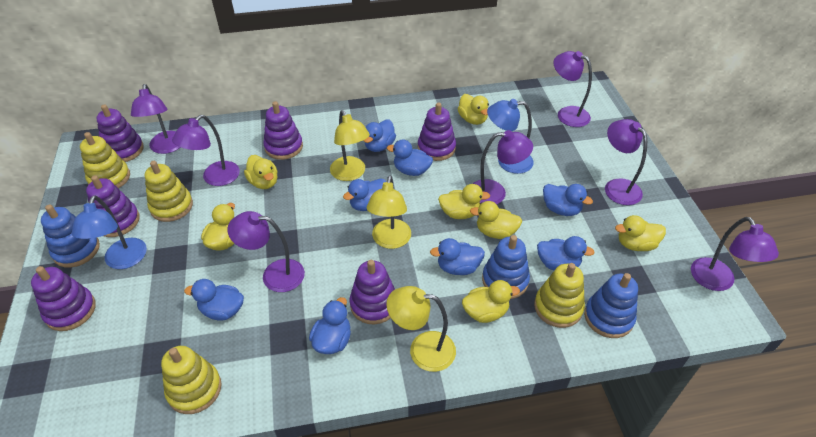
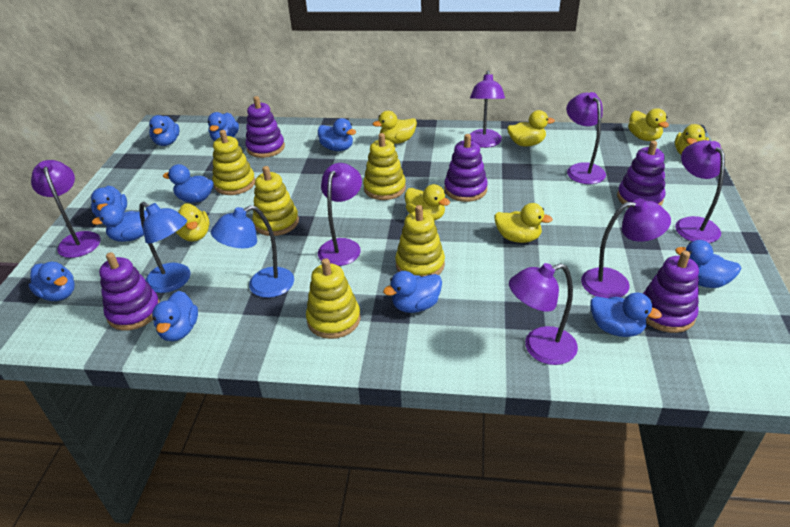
blue duck: 8 -> 11
blue stacking toy: 3 -> 0
purple stacking toy: 6 -> 5
yellow lamp: 3 -> 0
yellow stacking toy: 4 -> 5

